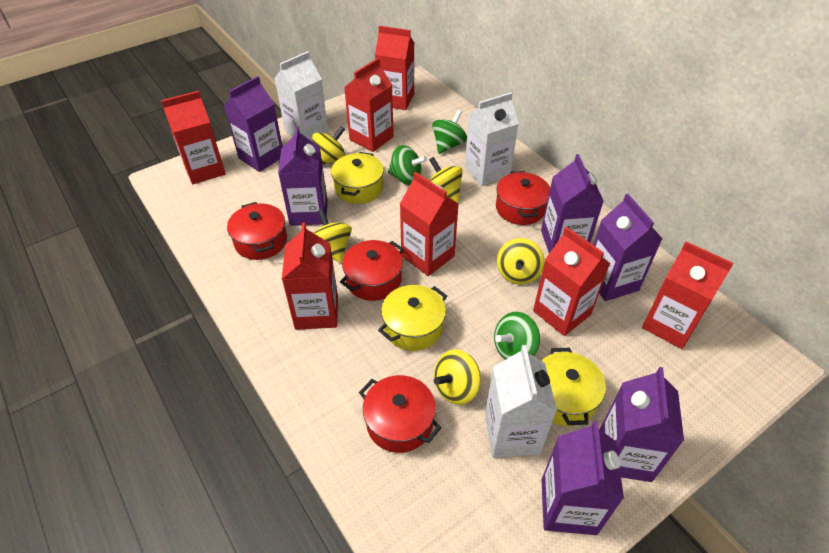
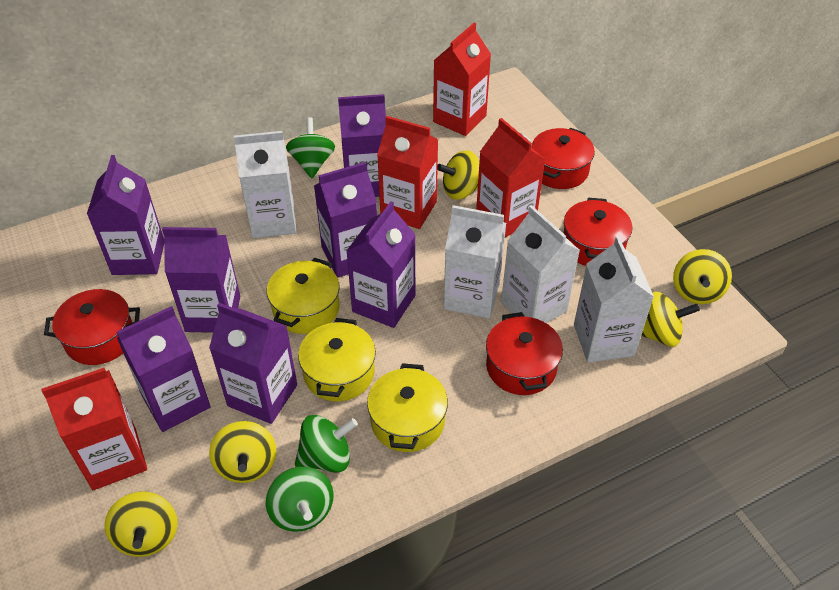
purple carton: 6 -> 7
red carton: 7 -> 4
white carton: 3 -> 4

